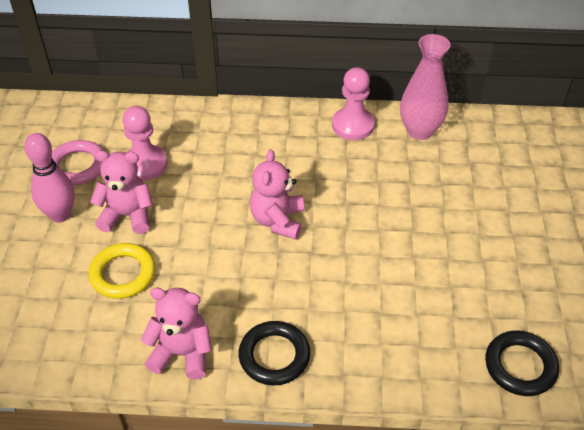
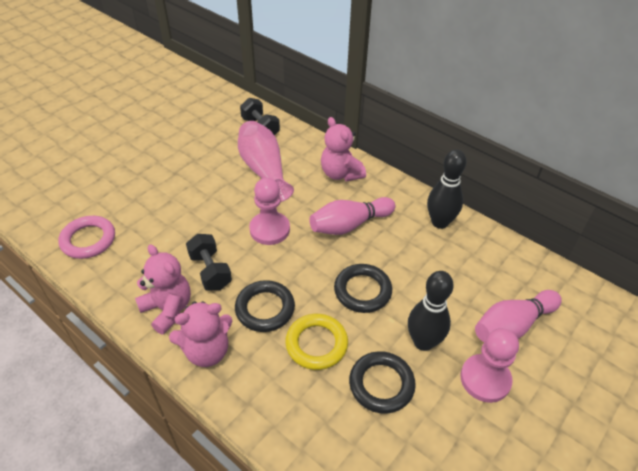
black bowling pin: 0 -> 2
black dumbbell: 0 -> 2
black ring: 2 -> 3
pink bowling pin: 1 -> 2

